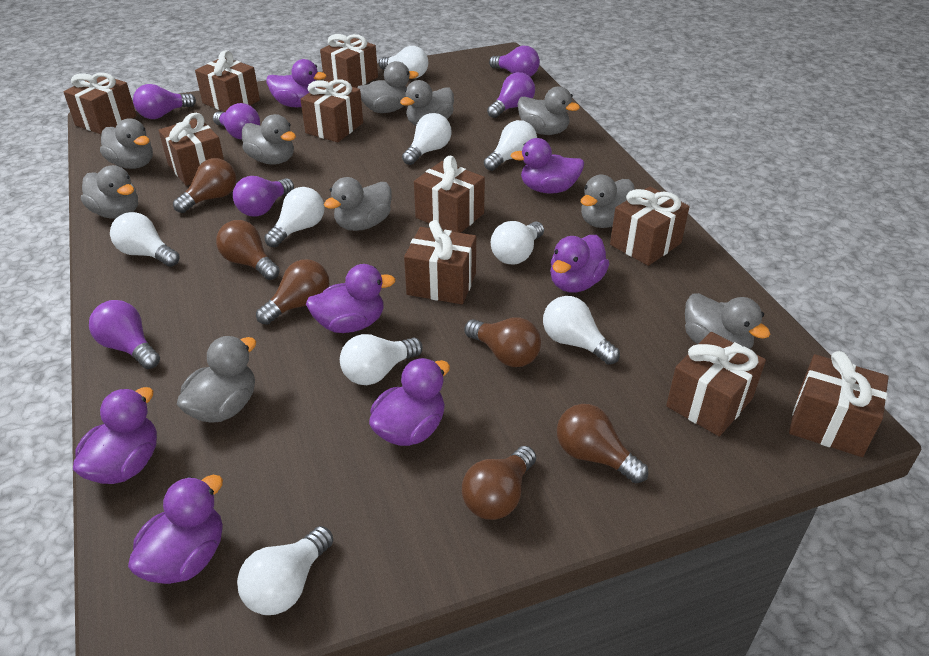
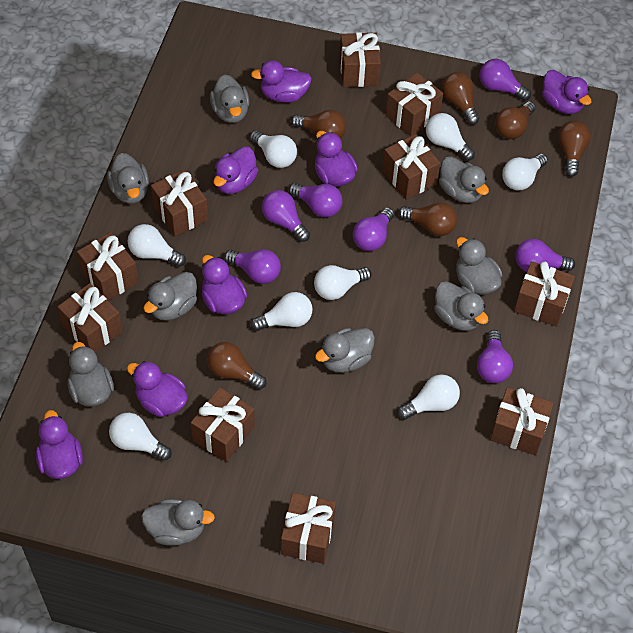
grey duck: 10 -> 9
purple light bulb: 6 -> 7
white light bulb: 9 -> 8

